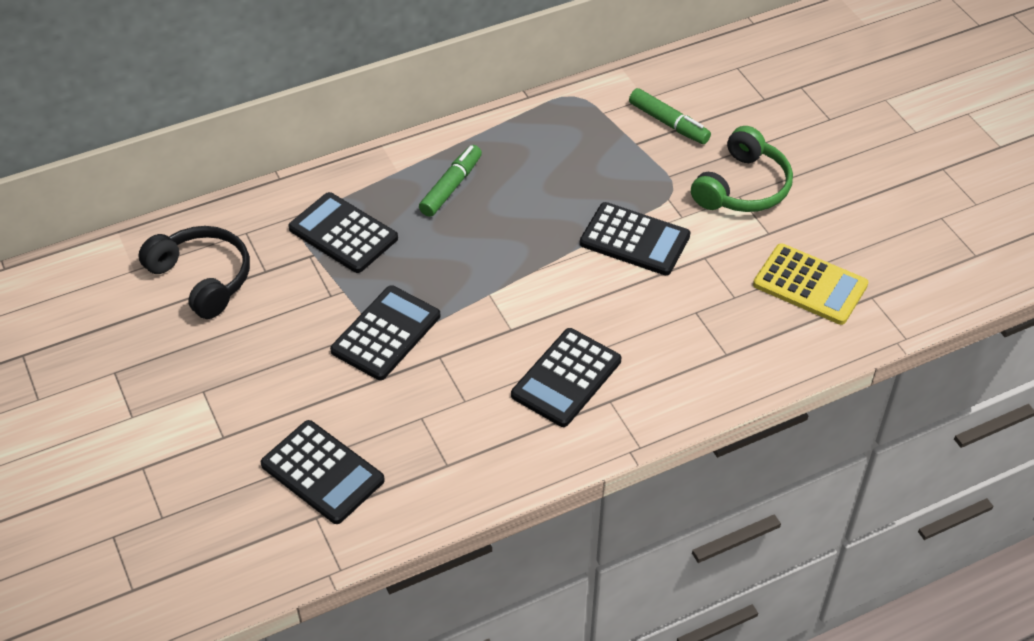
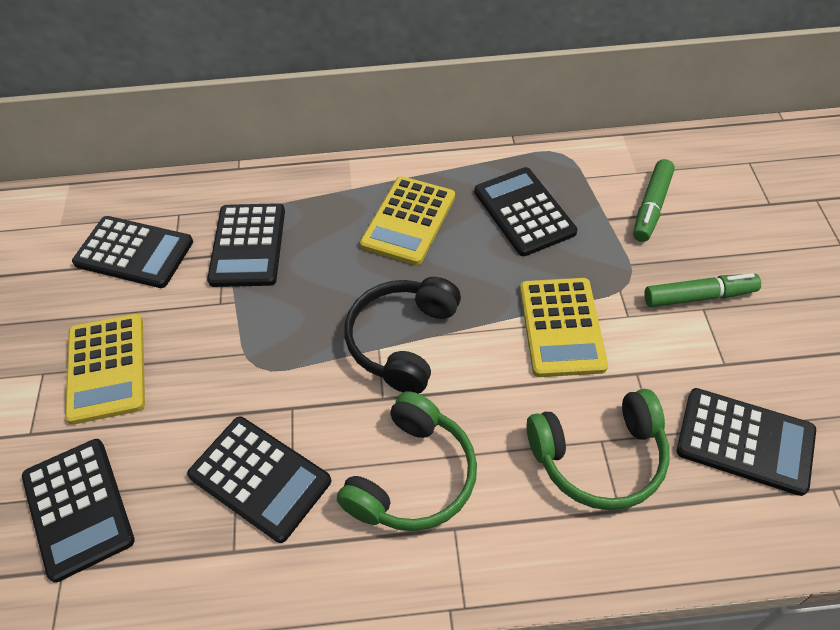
black calculator: 5 -> 6
green headphones: 1 -> 2
yellow calculator: 1 -> 3

